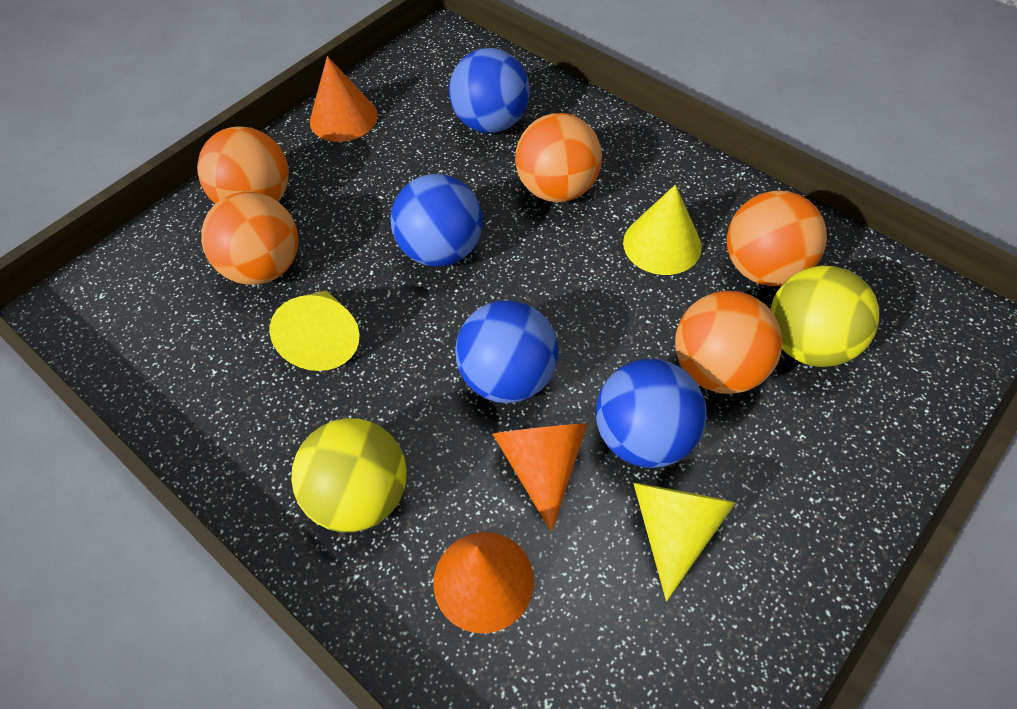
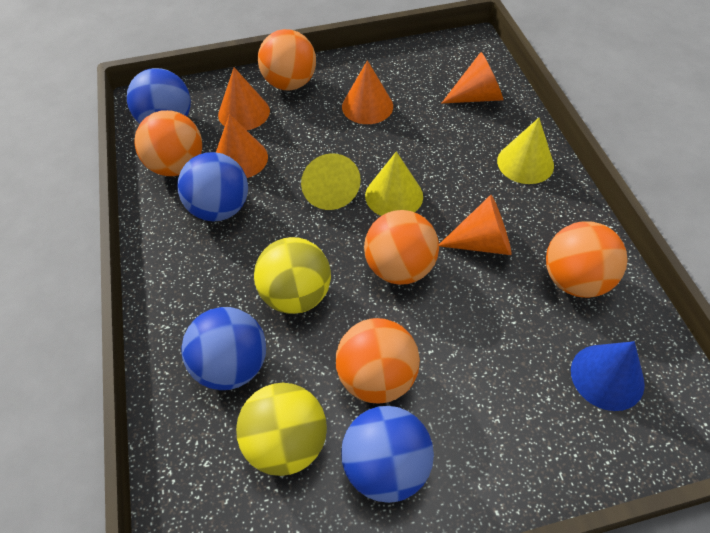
blue cone: 0 -> 1
orange cone: 3 -> 5

